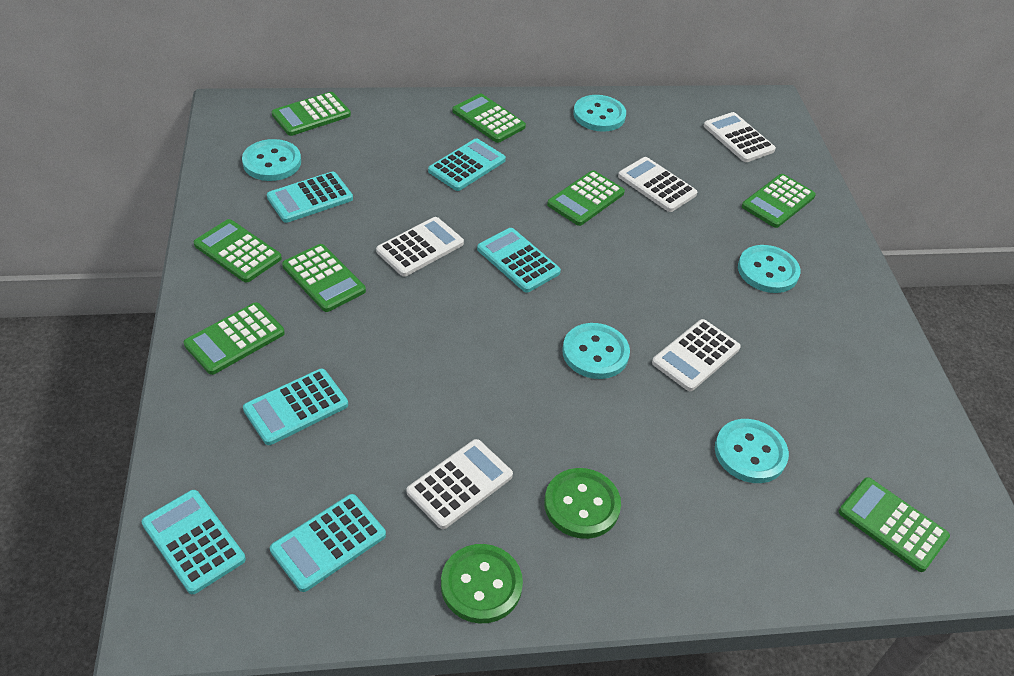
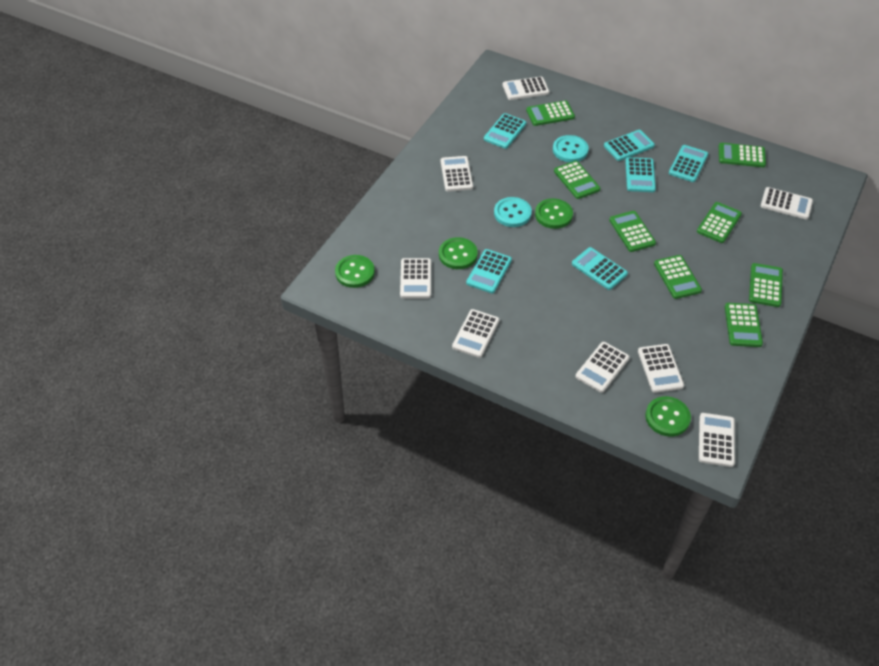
green button: 2 -> 4
turquoise button: 5 -> 2
white calculator: 5 -> 8

